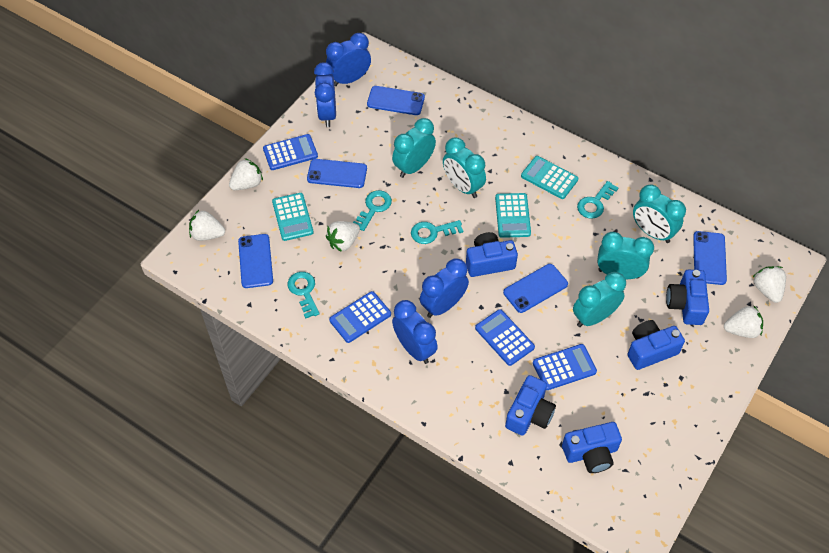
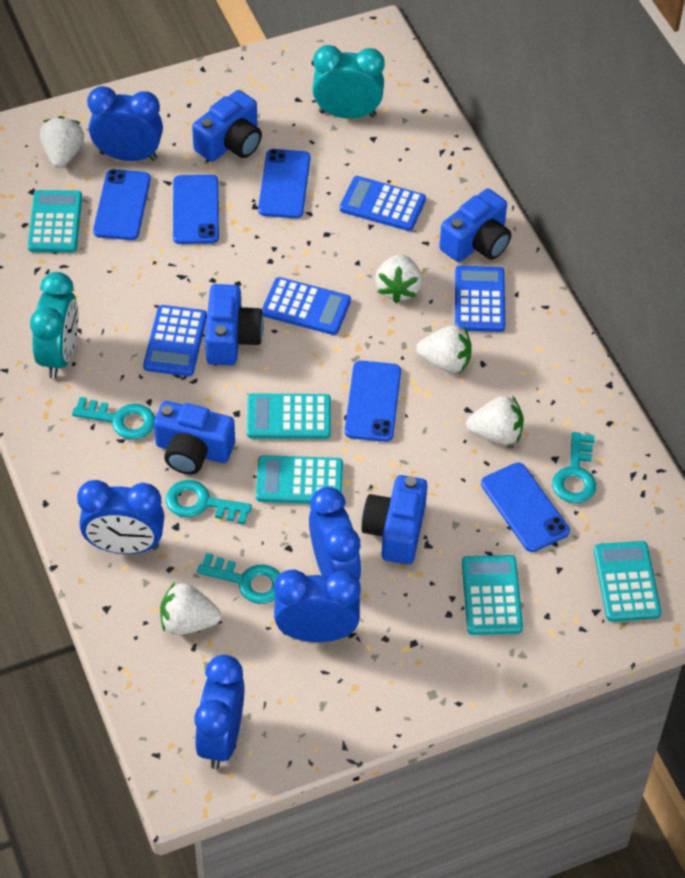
blue clock: 4 -> 5
turquoise calculator: 3 -> 5
turquoise clock: 5 -> 2

